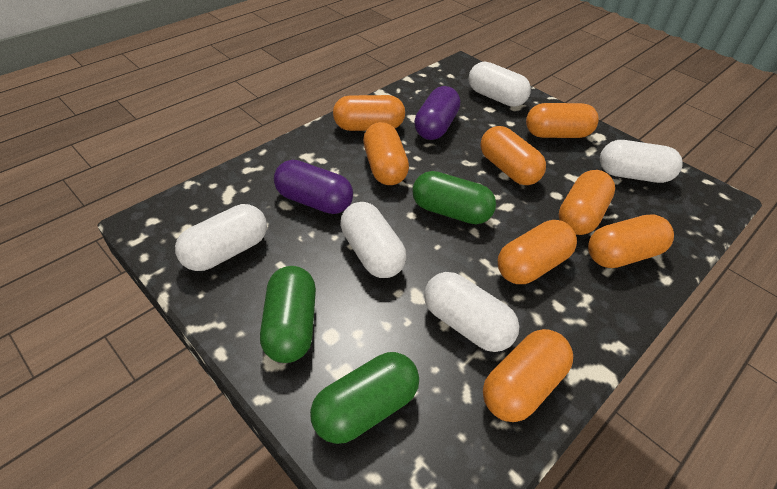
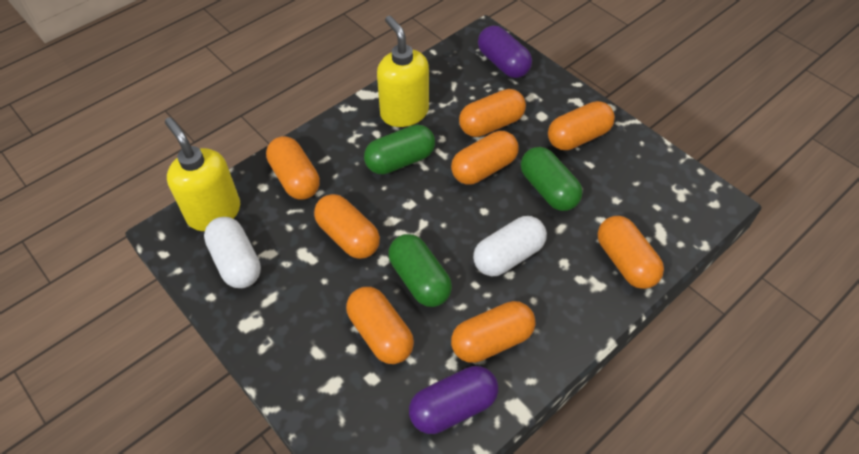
white capsule: 5 -> 2
yellow soap dispenser: 0 -> 2

